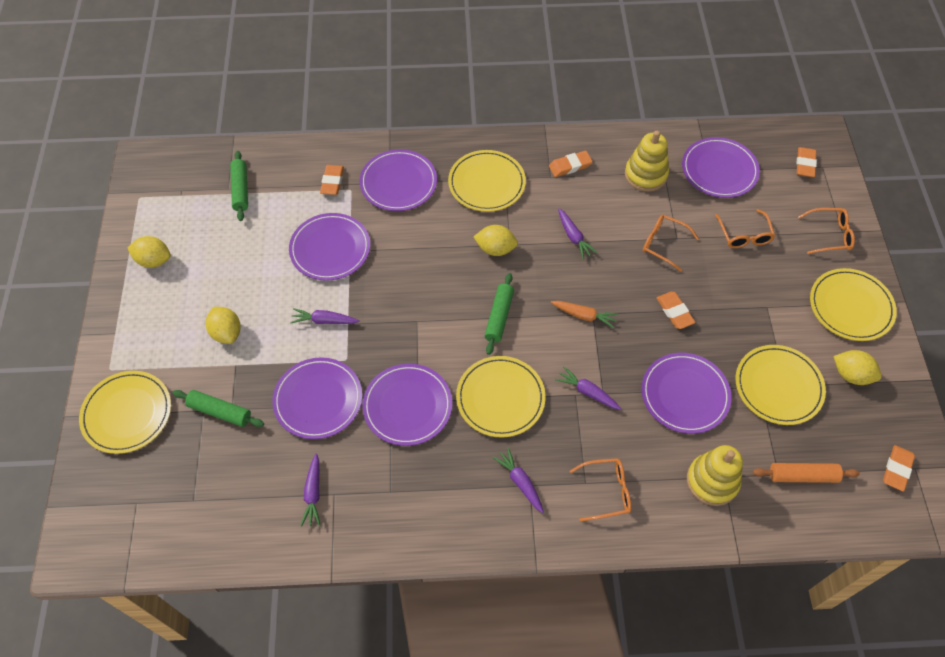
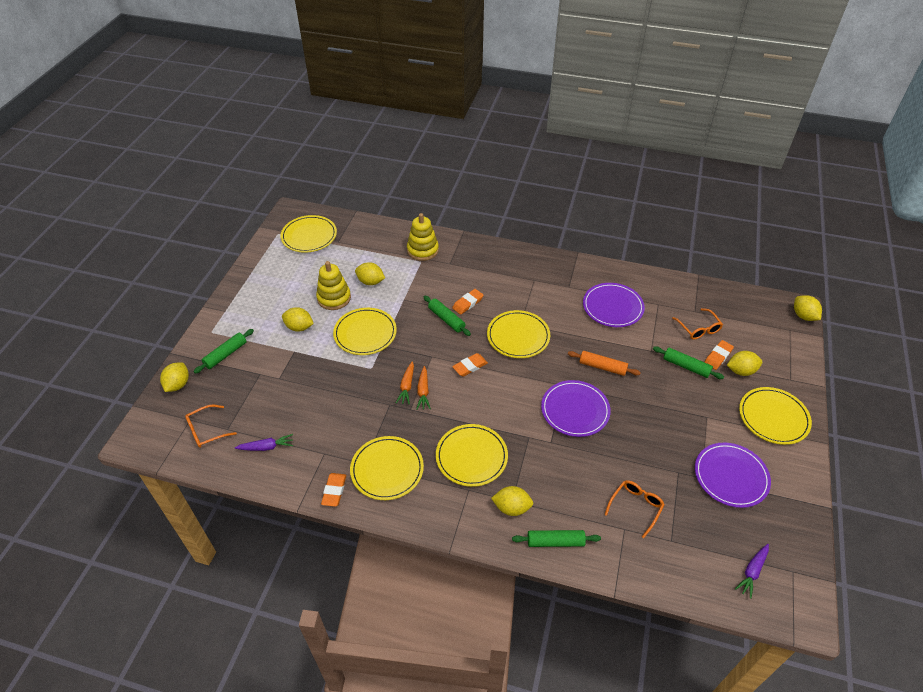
green rolling pin: 3 -> 4
orange carrot: 1 -> 2
orange eraser: 5 -> 4
orange glasses: 4 -> 3
purple carrot: 5 -> 2
purple plate: 6 -> 3
yellow lemon: 4 -> 6
yellow plate: 5 -> 6

